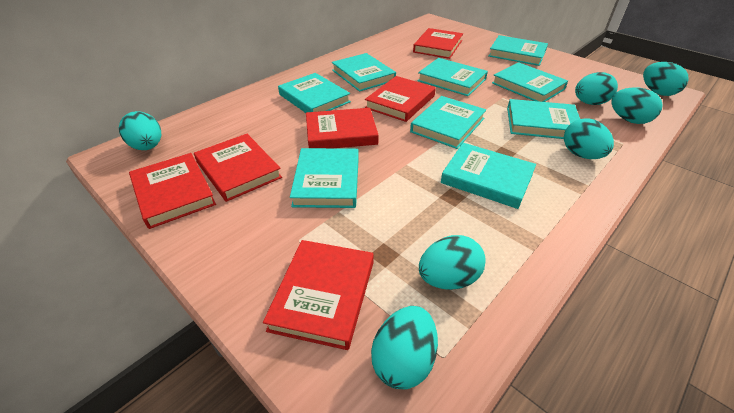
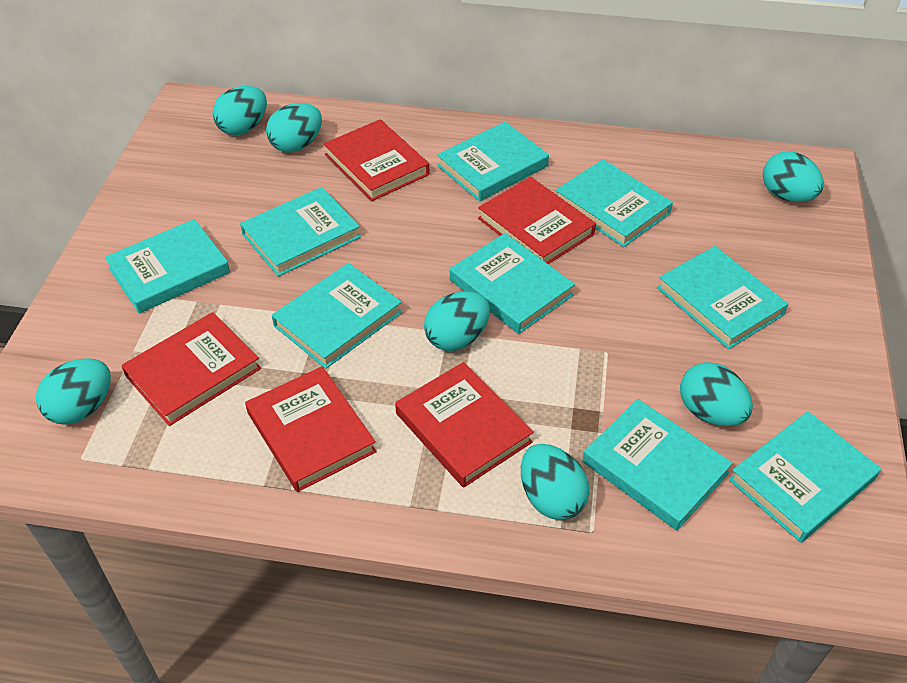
red book: 6 -> 5

